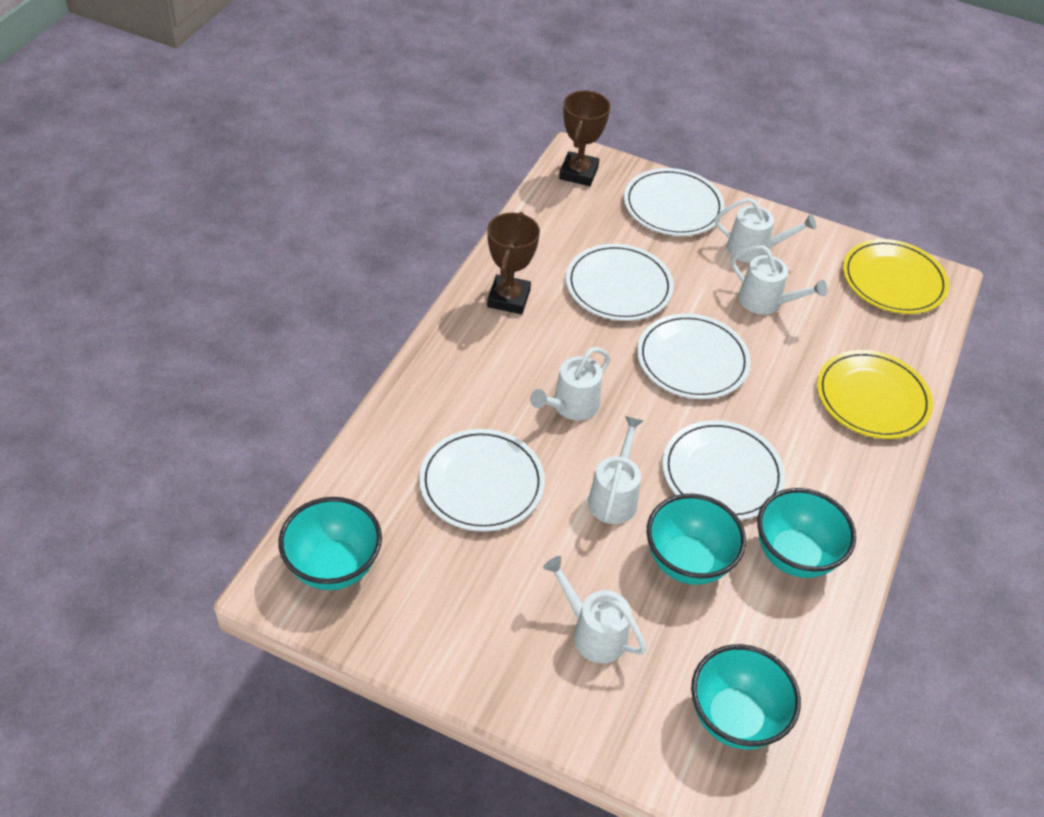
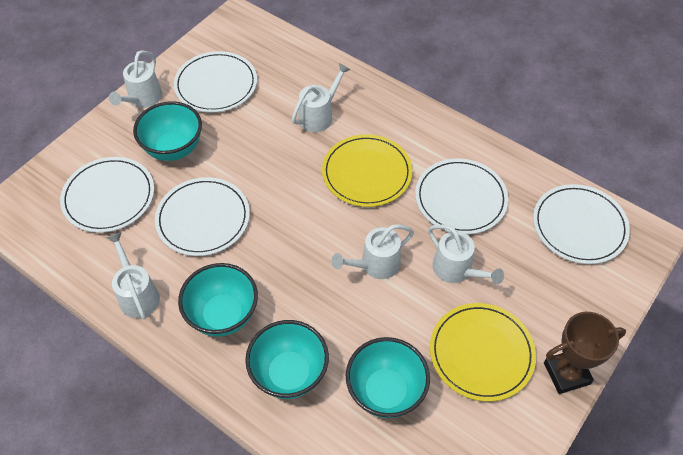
brown trophy: 2 -> 1

